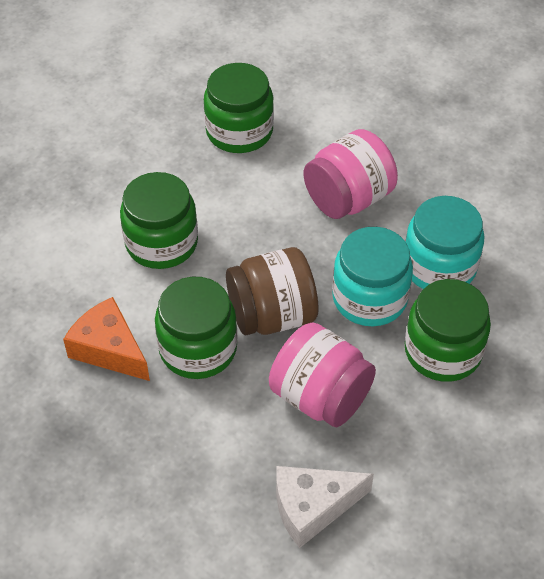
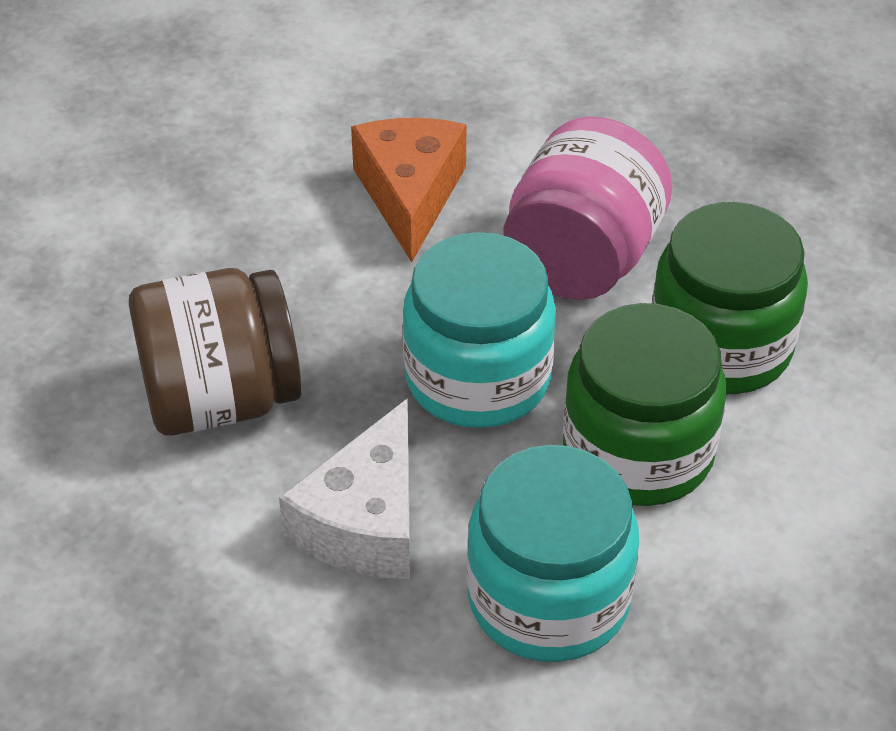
green jar: 4 -> 2
pink jar: 2 -> 1

